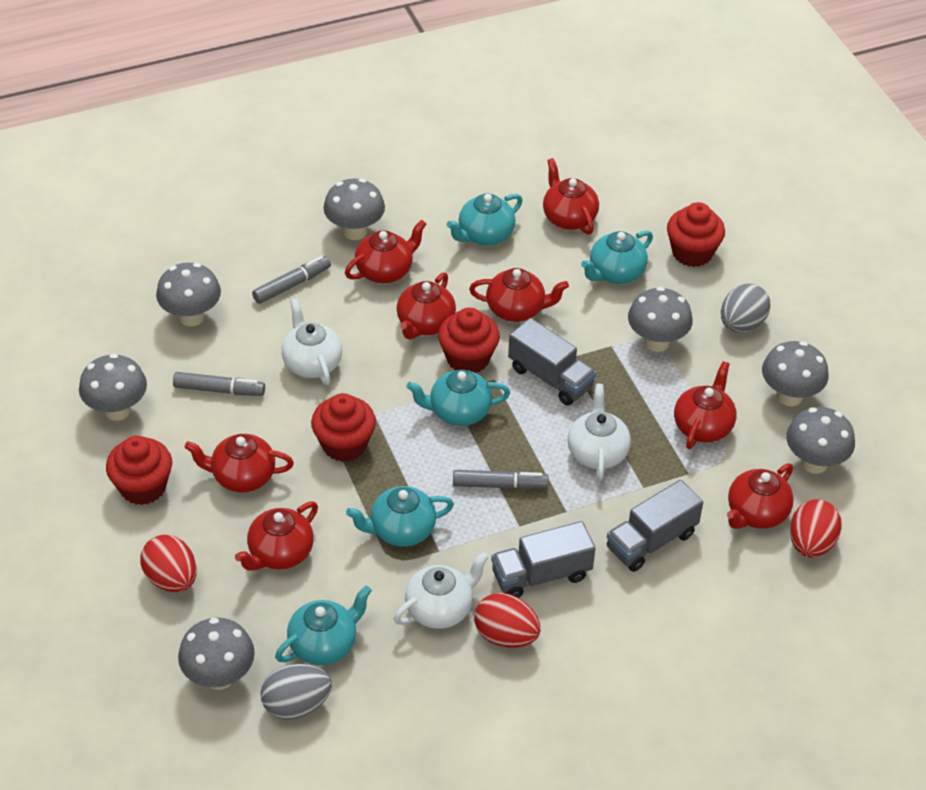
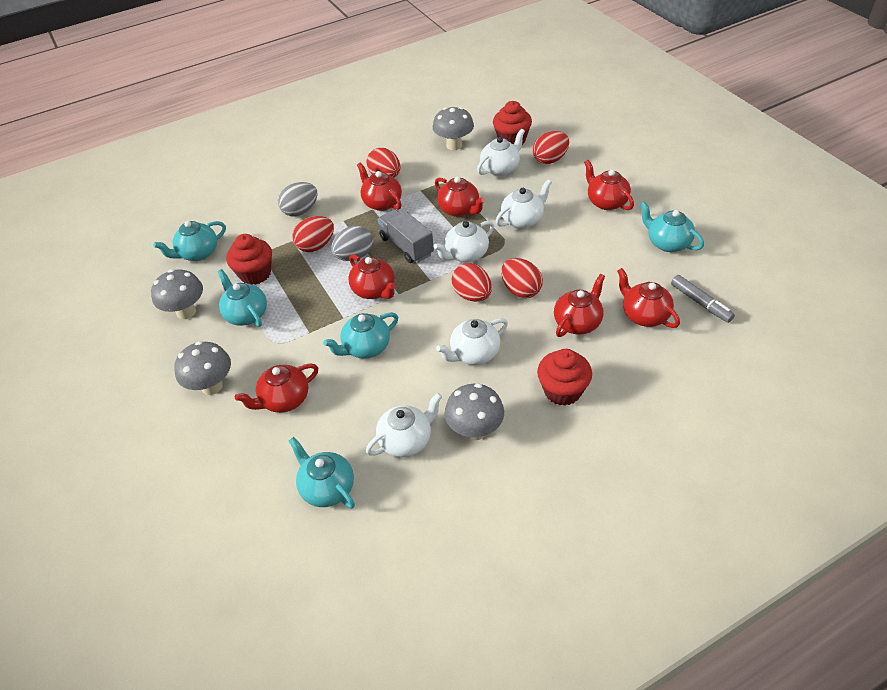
grey marker: 3 -> 1
grey mushroom: 7 -> 4
grey truck: 3 -> 1
red cupcake: 4 -> 3
red egg: 3 -> 5
red teapot: 8 -> 7
white teapot: 3 -> 5

